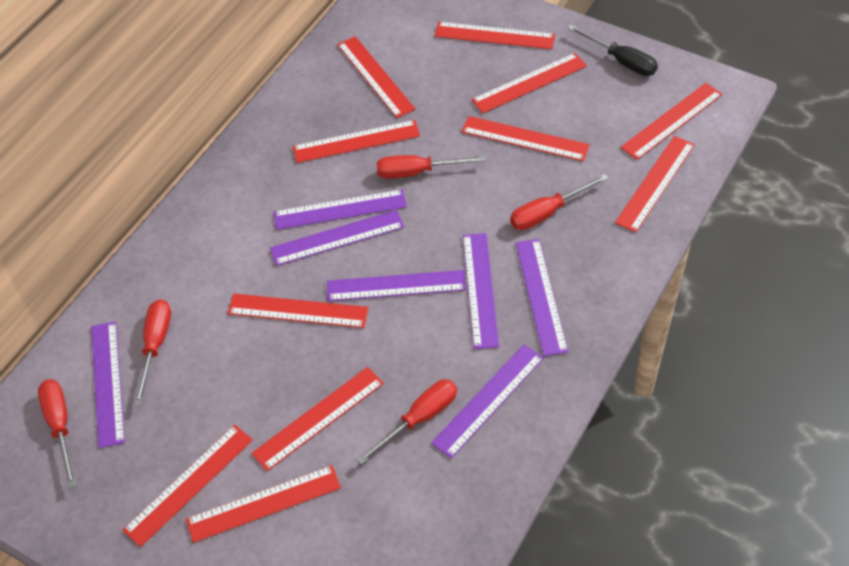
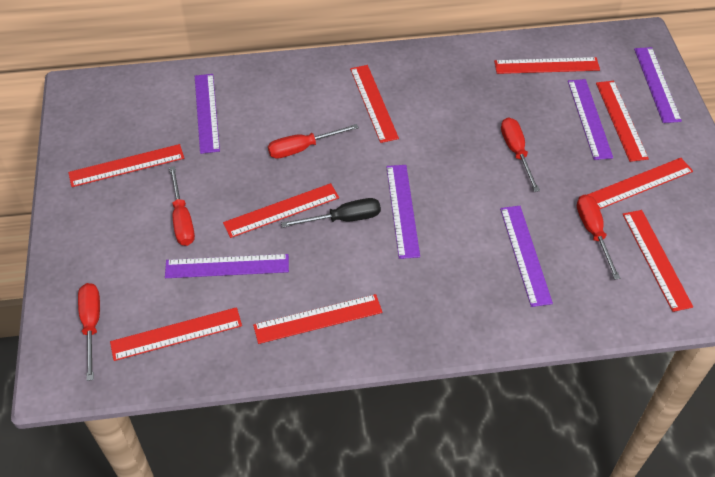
purple ruler: 7 -> 6
red ruler: 11 -> 9

